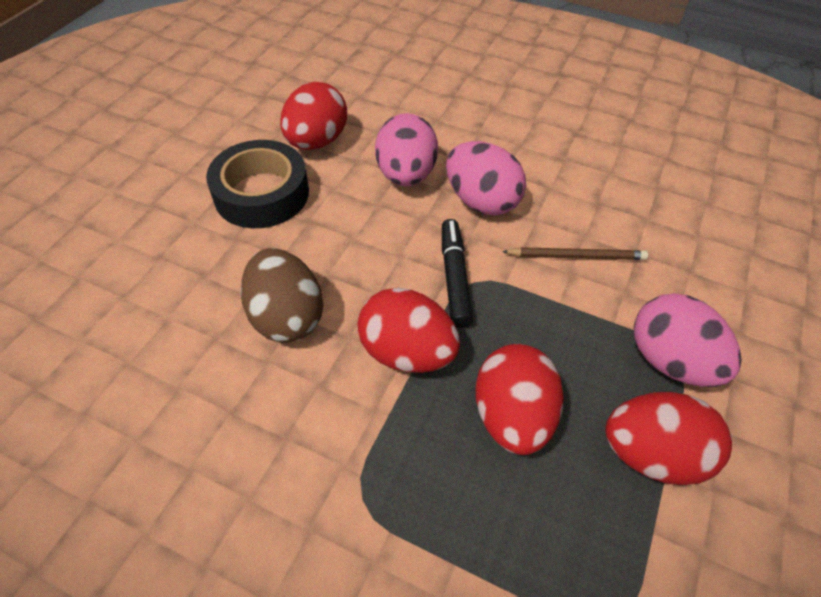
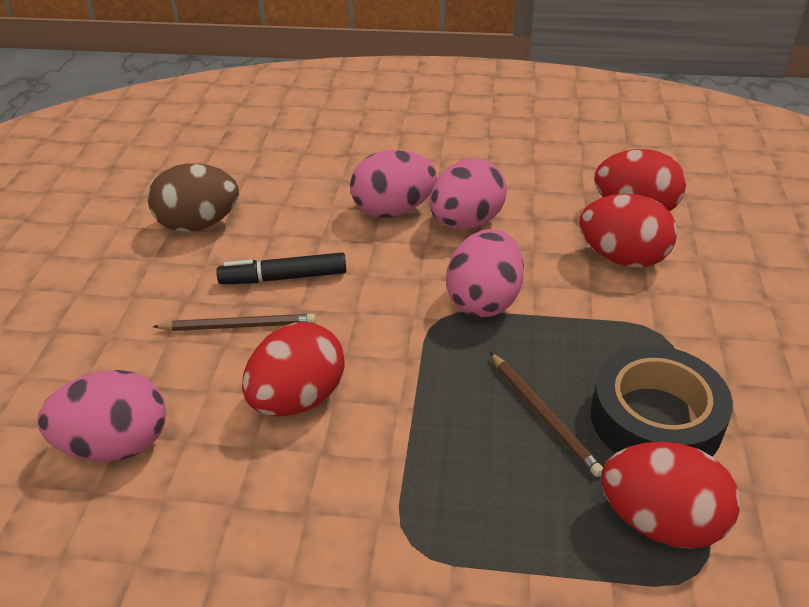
brown pencil: 1 -> 2
pink egg: 3 -> 4

